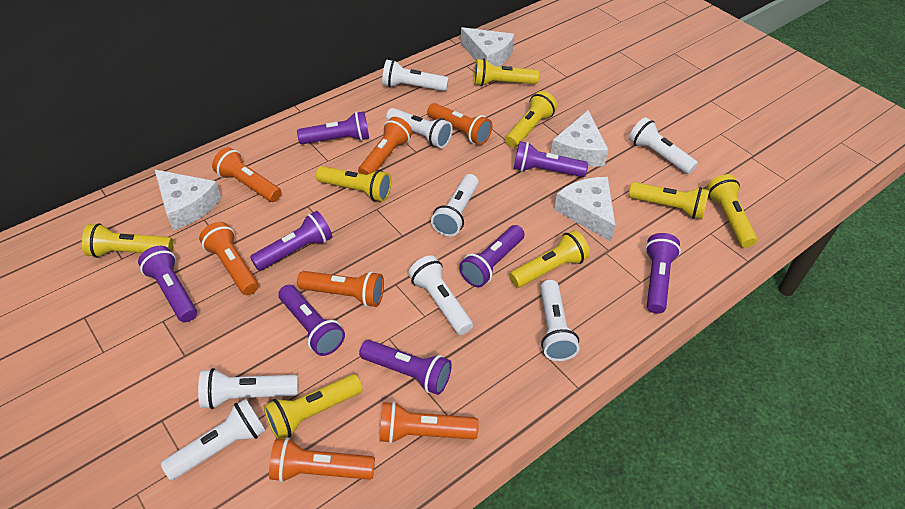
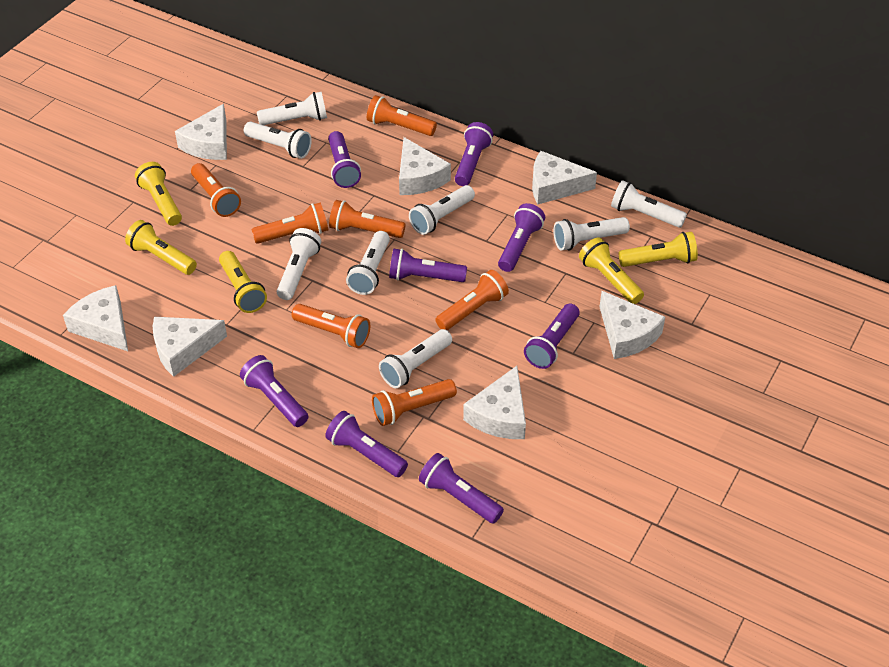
white cheese: 4 -> 7
yellow flashlight: 8 -> 5

